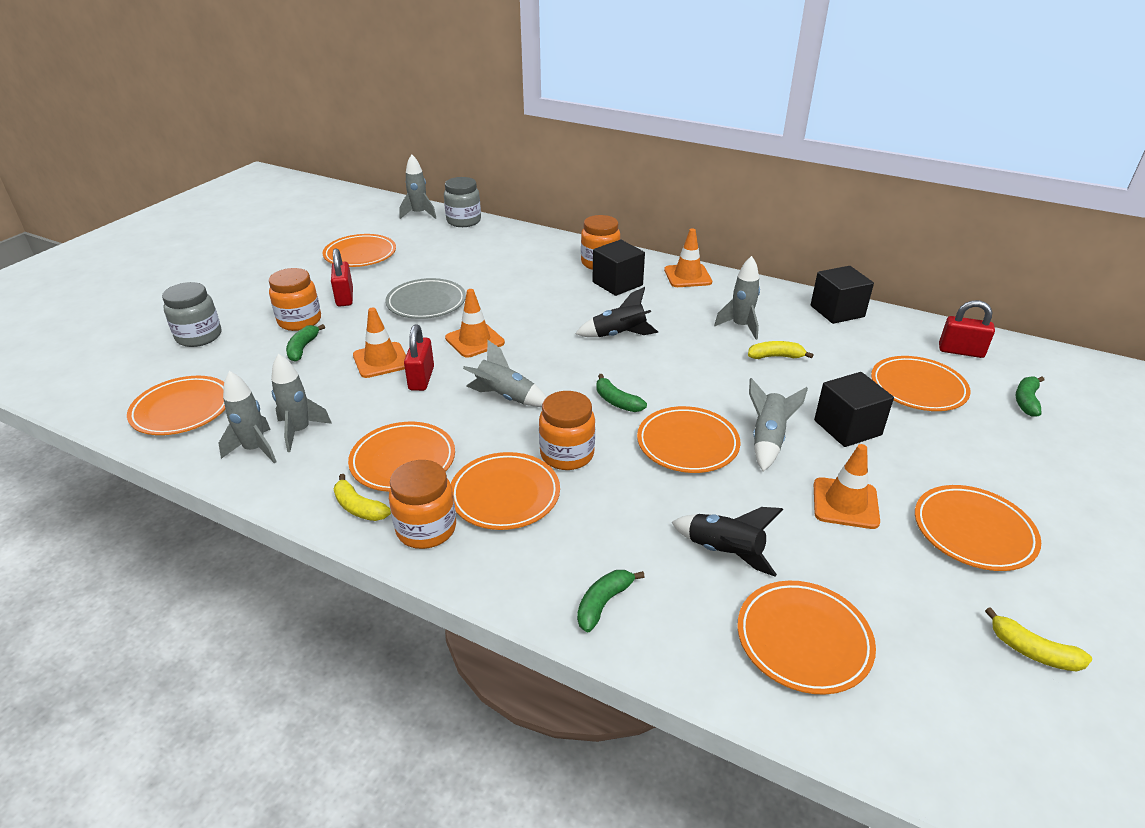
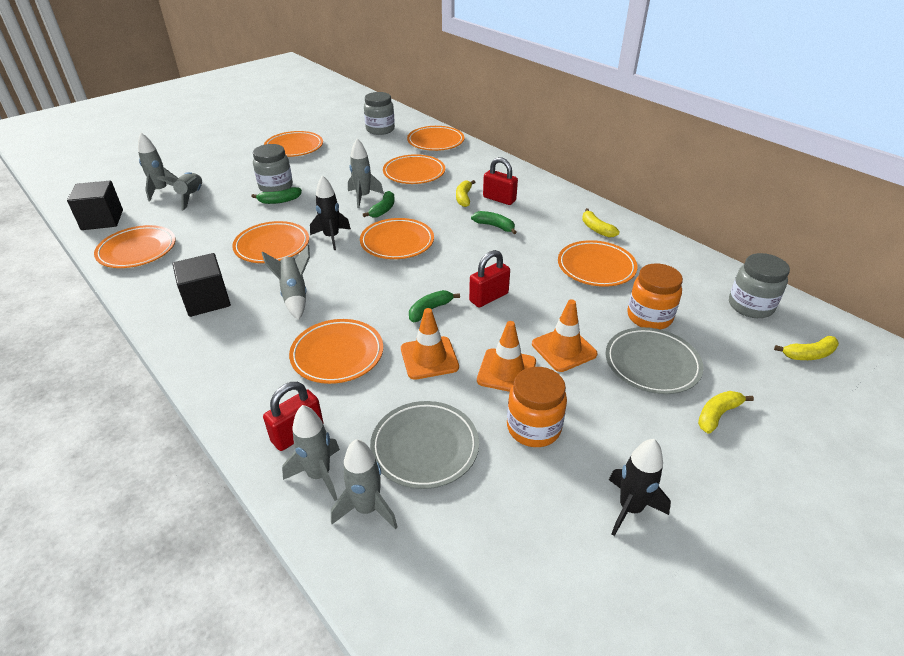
black cube: 3 -> 2
grey jar: 2 -> 3
grey plate: 1 -> 2
orange jar: 4 -> 2
orange traffic cone: 4 -> 3
yellow banana: 3 -> 4

